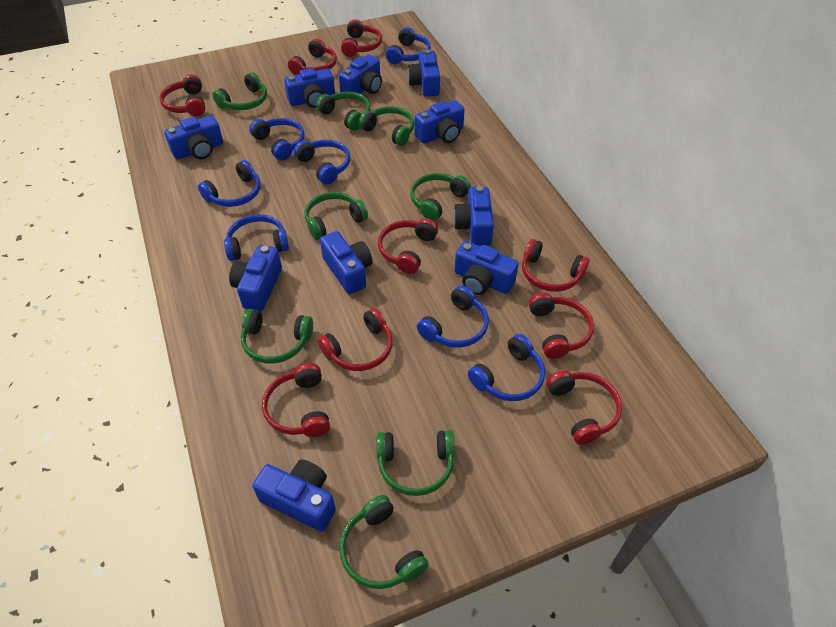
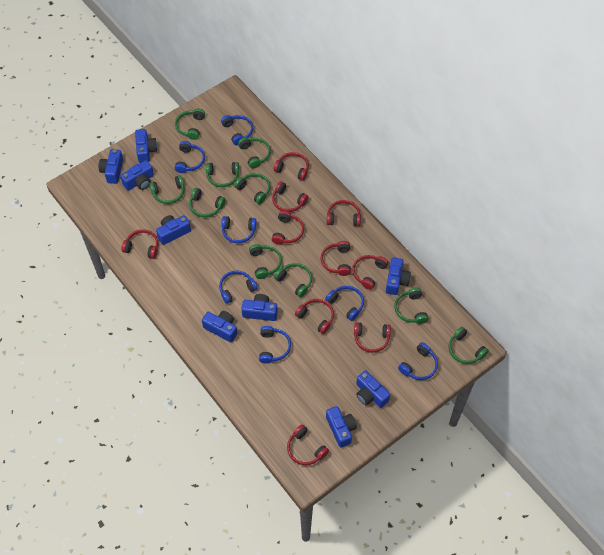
blue camera: 10 -> 9
green headphones: 8 -> 10
red headphones: 9 -> 10

